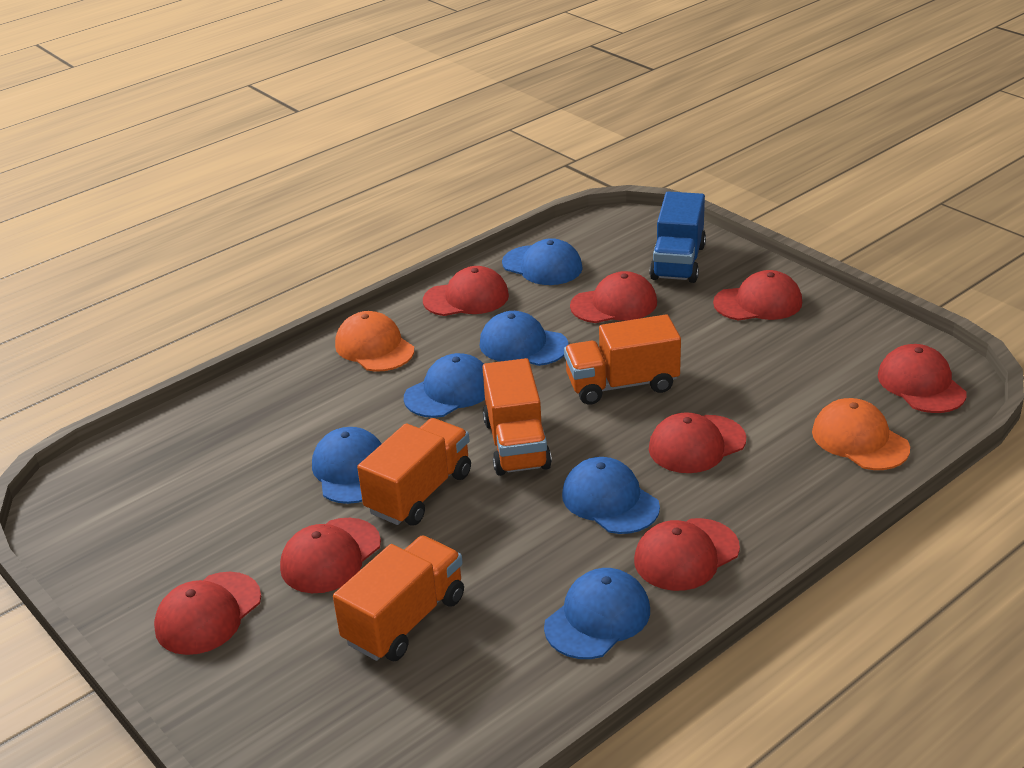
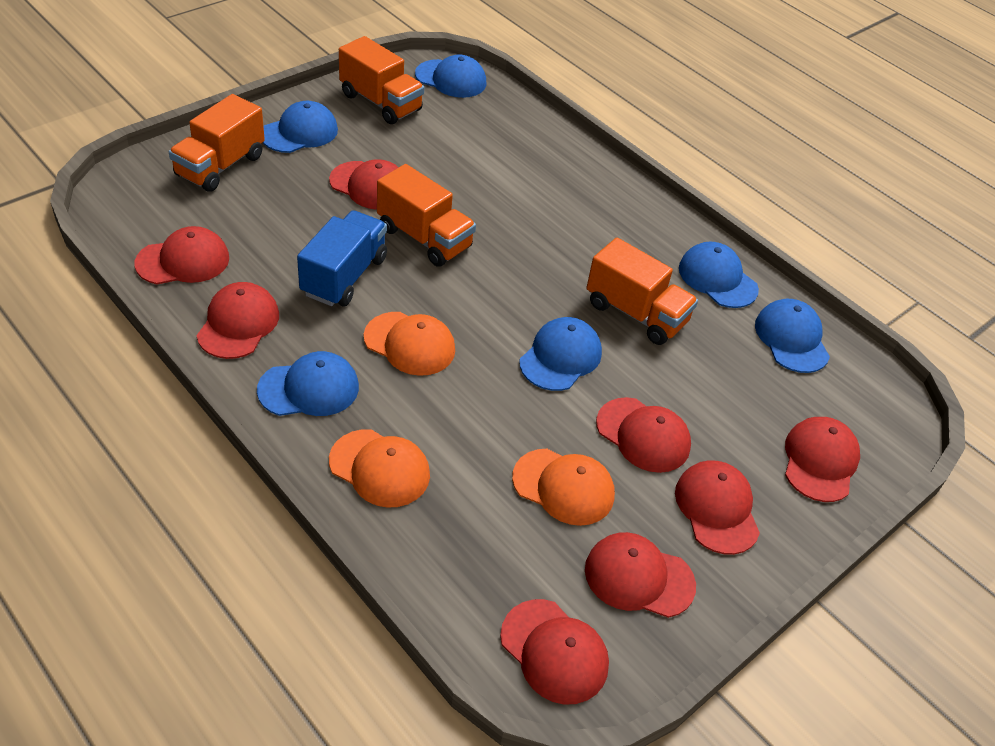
orange cap: 2 -> 3

